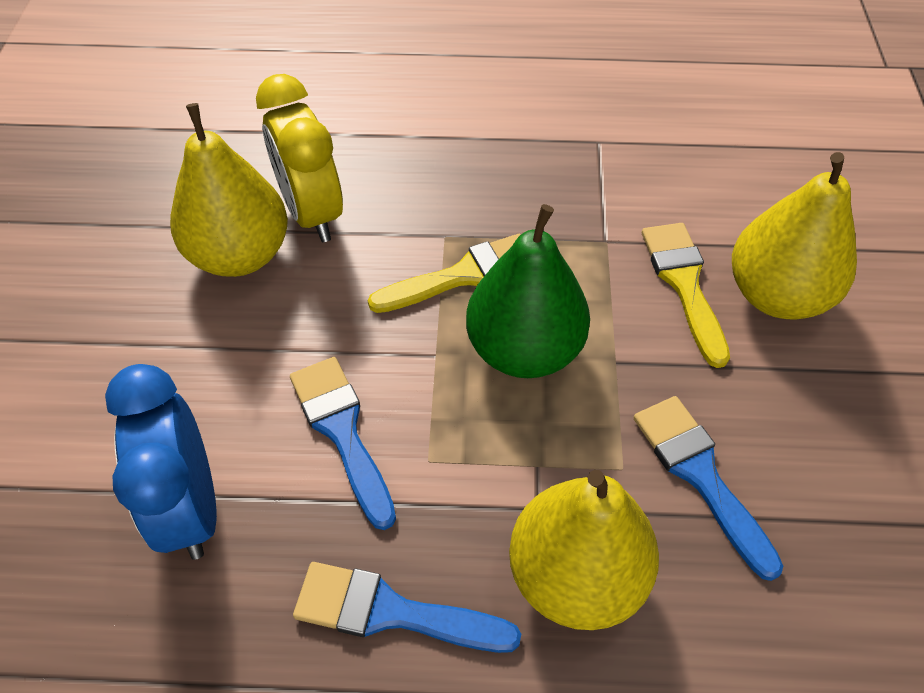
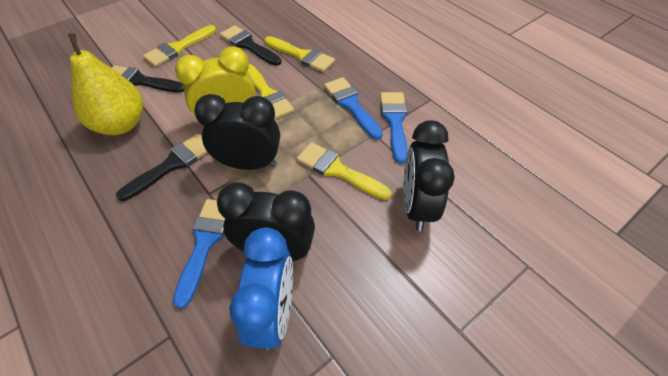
black brush: 0 -> 3
black clock: 0 -> 3
green pear: 1 -> 0
yellow brush: 2 -> 4
yellow pear: 3 -> 1

